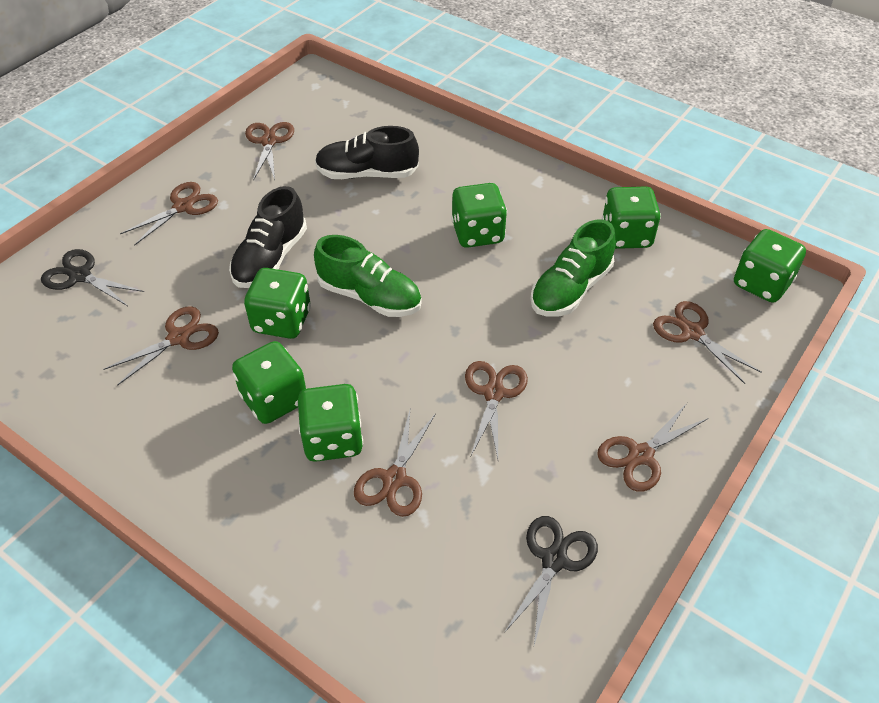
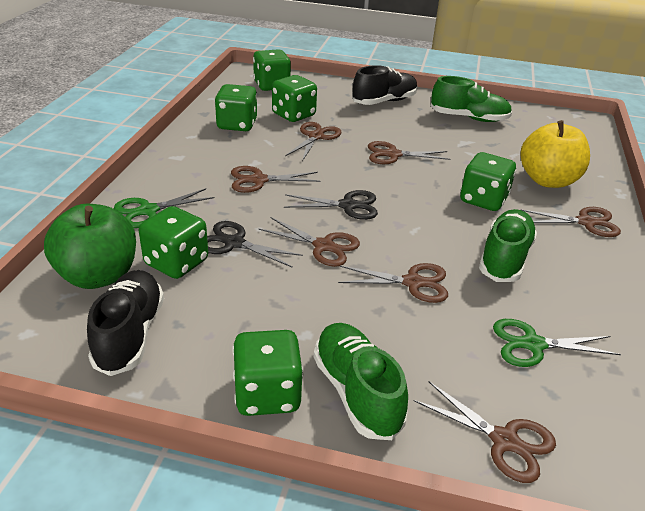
green apple: 0 -> 1
green scissors: 0 -> 2
green shoe: 2 -> 3
yellow apple: 0 -> 1

